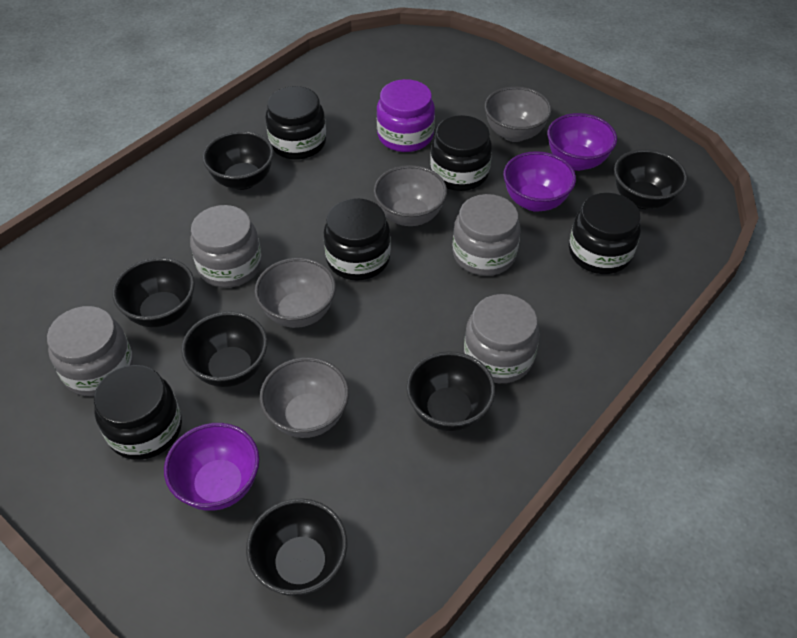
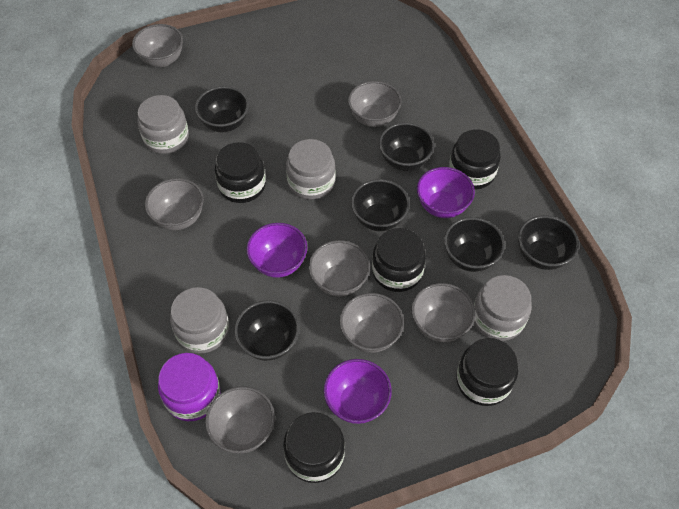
grey bowl: 4 -> 7

